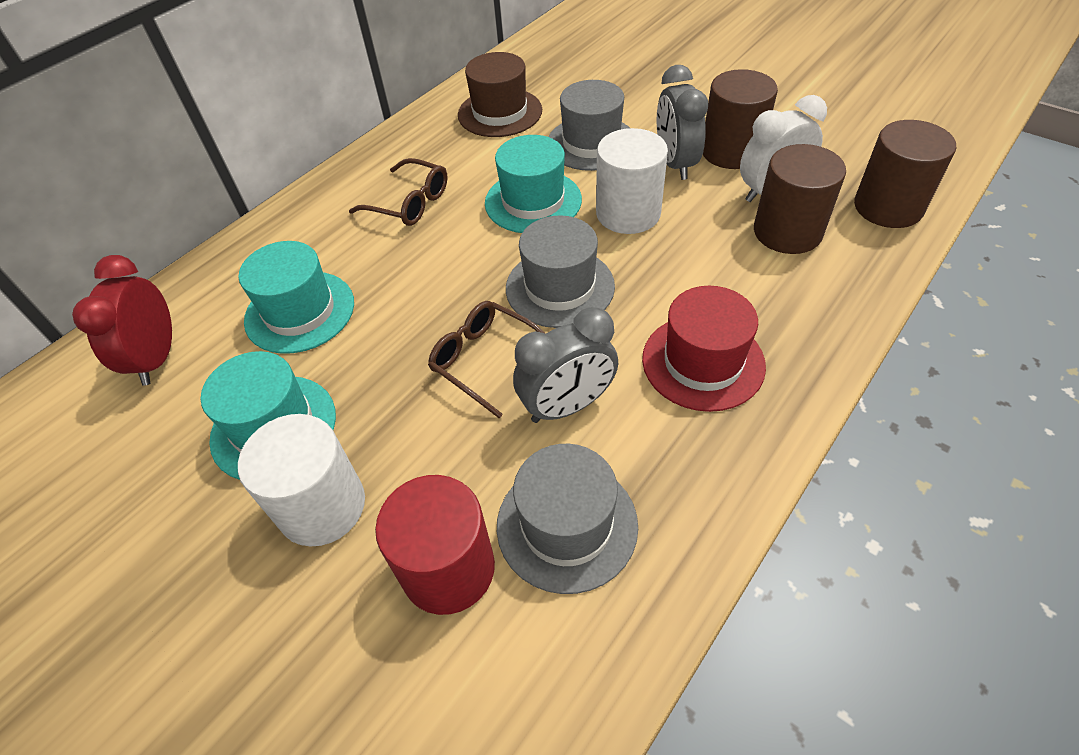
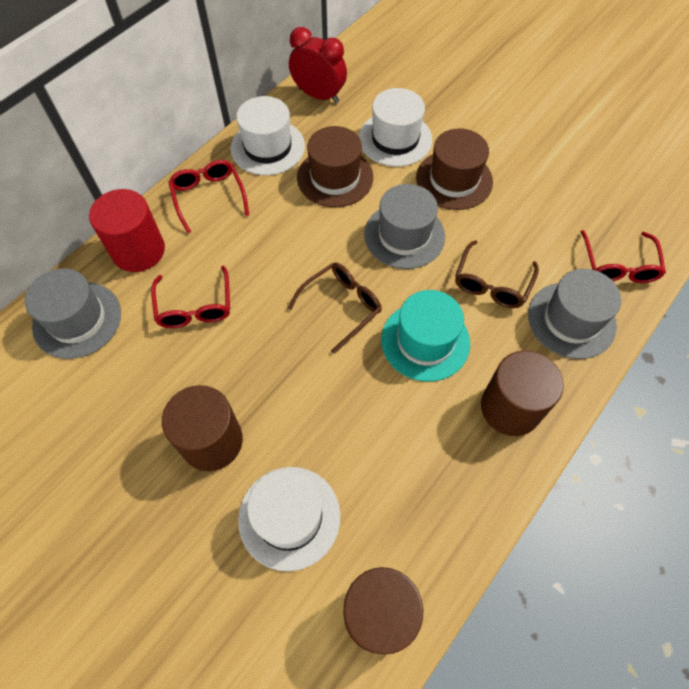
brown hat: 1 -> 2
grey clock: 2 -> 0
red glasses: 0 -> 3
red hat: 1 -> 0
turquoise hat: 3 -> 1
white clock: 1 -> 0
white cylinder: 2 -> 0
white hat: 0 -> 3

